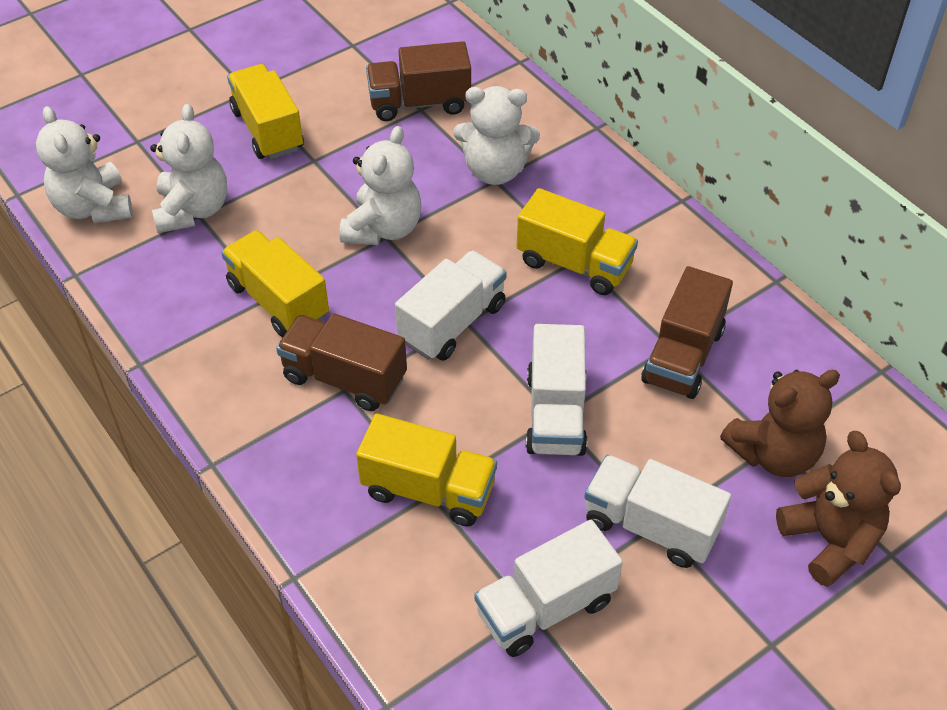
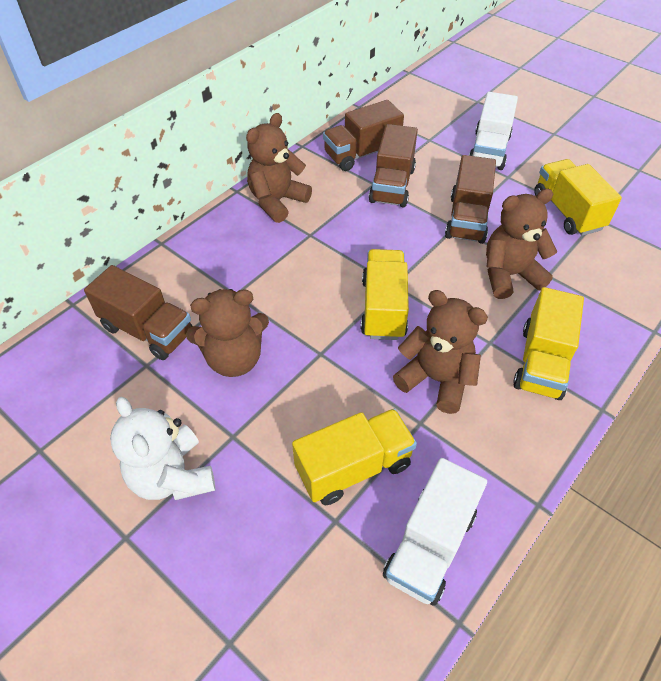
brown teddy bear: 2 -> 4
brown truck: 3 -> 4
white teddy bear: 4 -> 1
white truck: 4 -> 2

